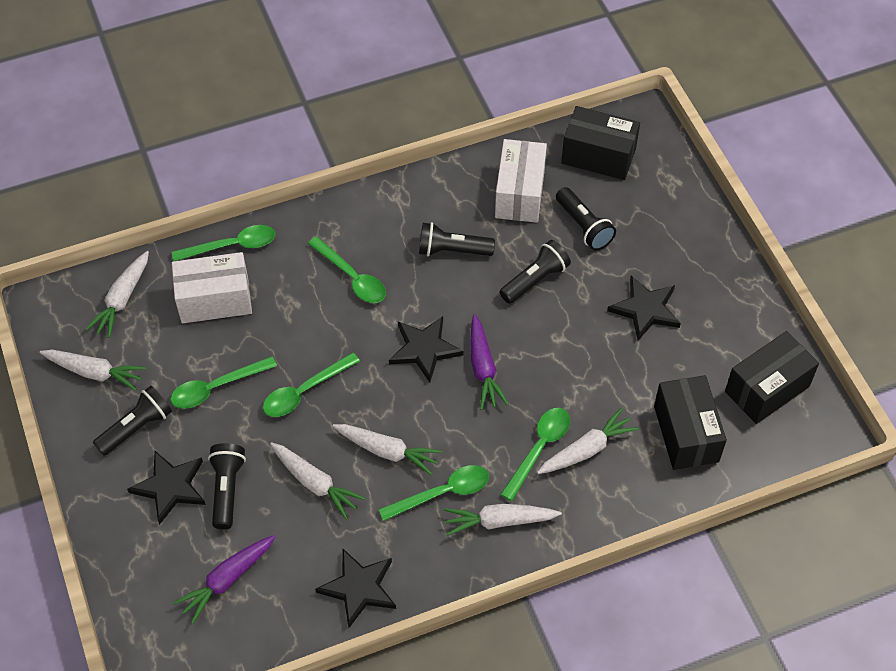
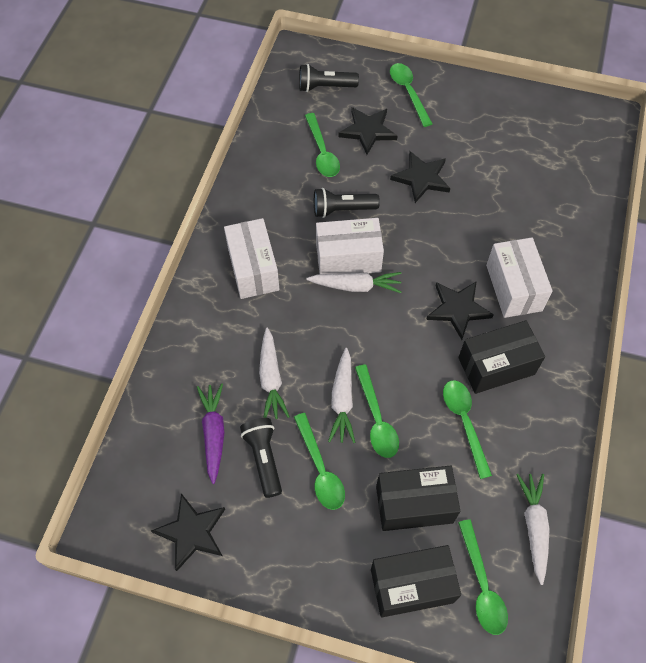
black flashlight: 5 -> 3
purple carrot: 2 -> 1
white box: 2 -> 3
white carrot: 6 -> 4

